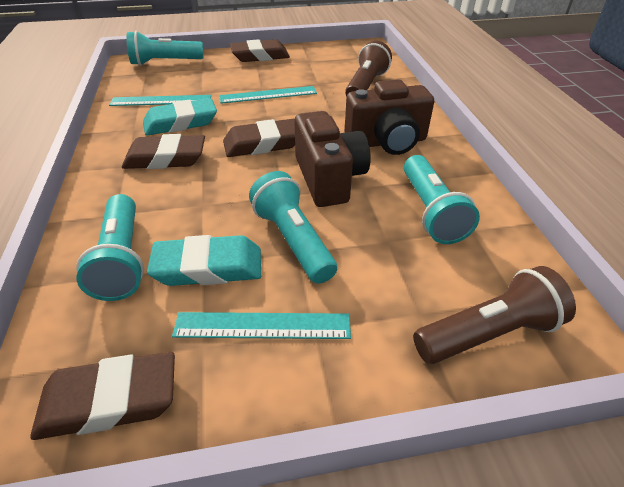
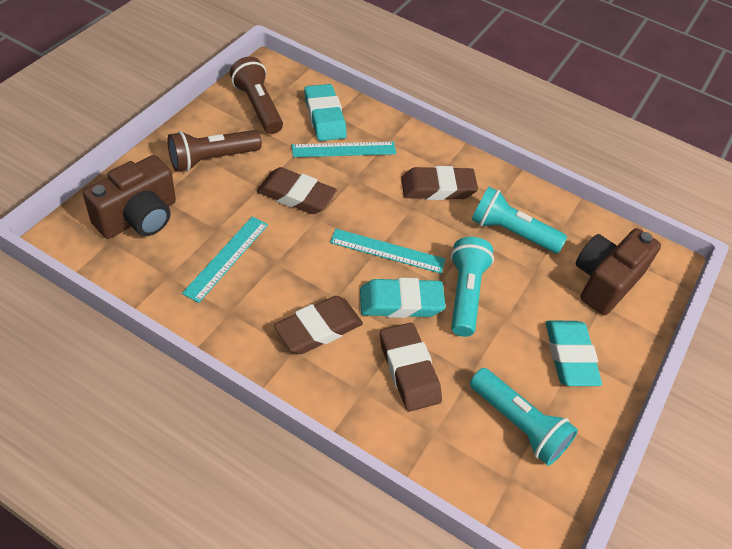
turquoise eraser: 2 -> 3
turquoise flashlight: 4 -> 3

